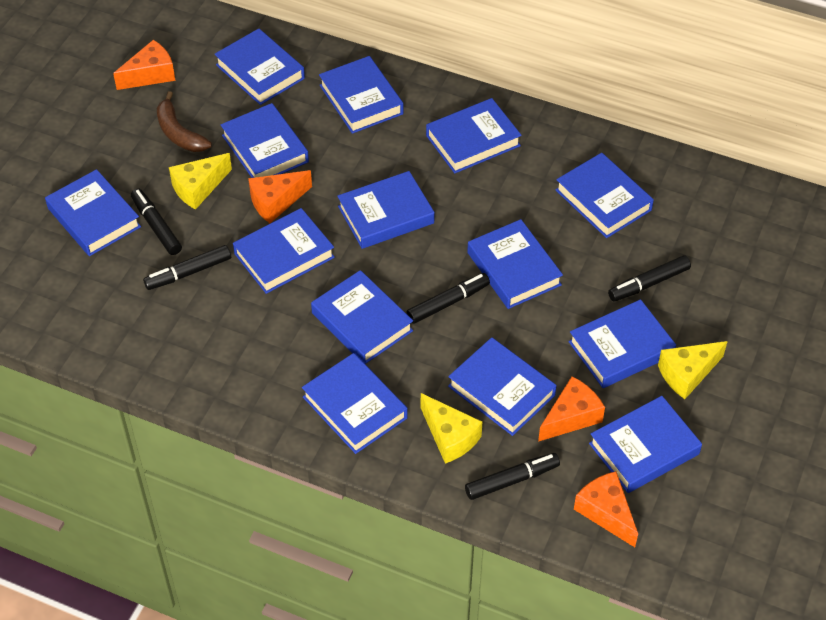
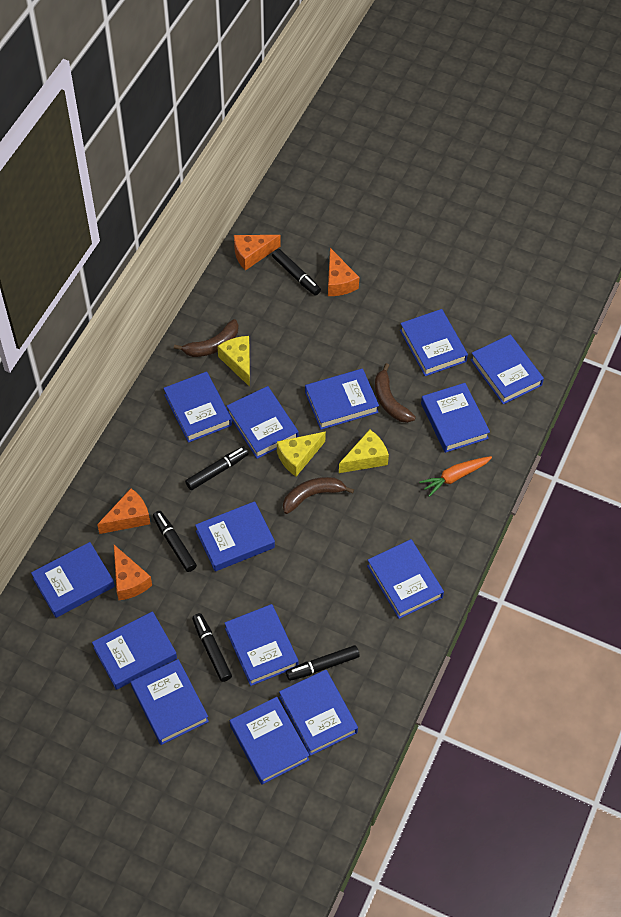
brown banana: 1 -> 3
orange carrot: 0 -> 1

